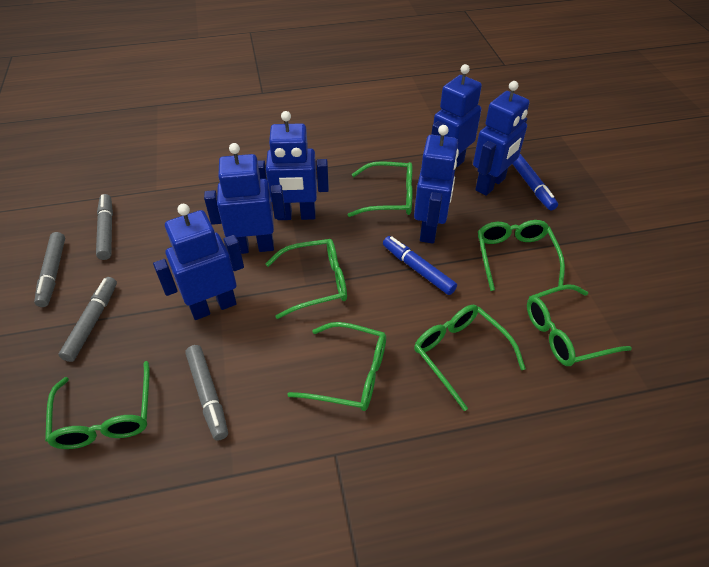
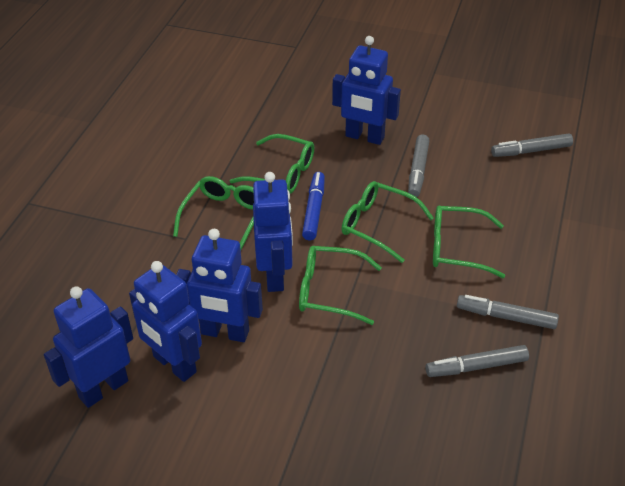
blue marker: 2 -> 1
blue robot: 6 -> 5
green glasses: 7 -> 5

